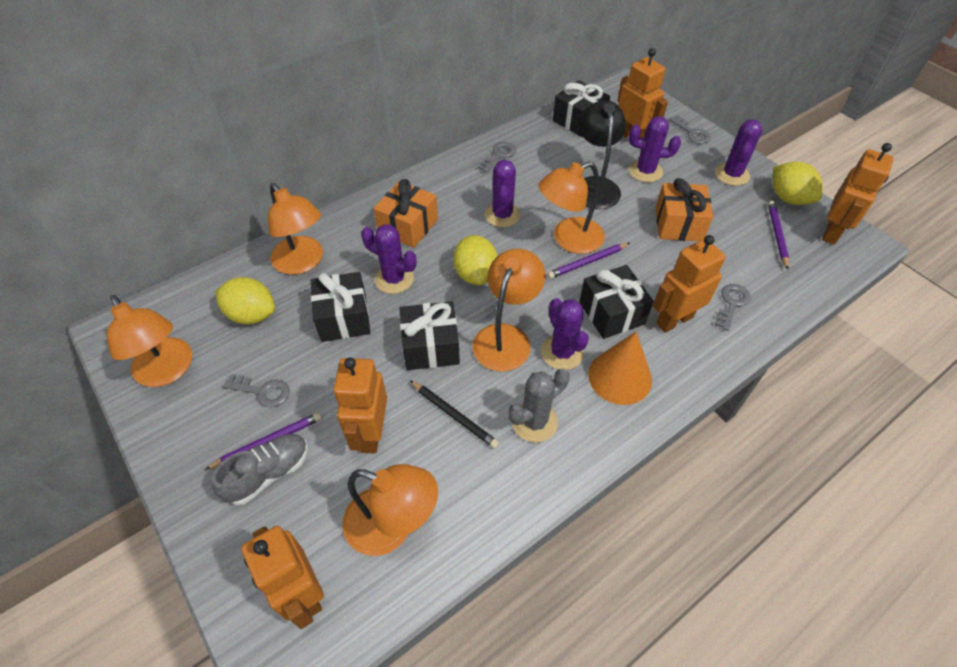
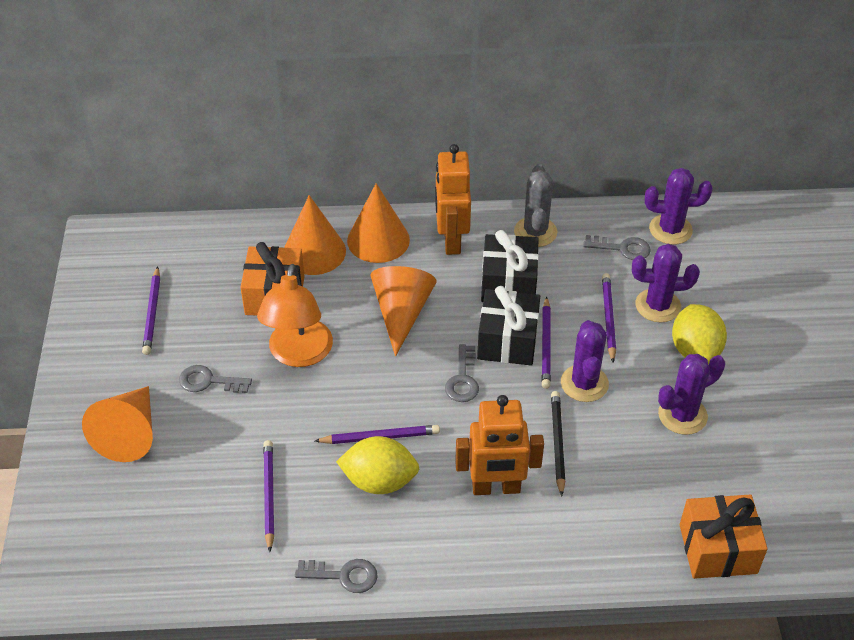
black gift: 4 -> 2
black lamp: 1 -> 0
grey shoe: 1 -> 0
orange cone: 1 -> 4
orange lamp: 5 -> 1
orange robot: 5 -> 2
purple cactus: 5 -> 4
purple pencil: 3 -> 5
yellow lemon: 3 -> 2

